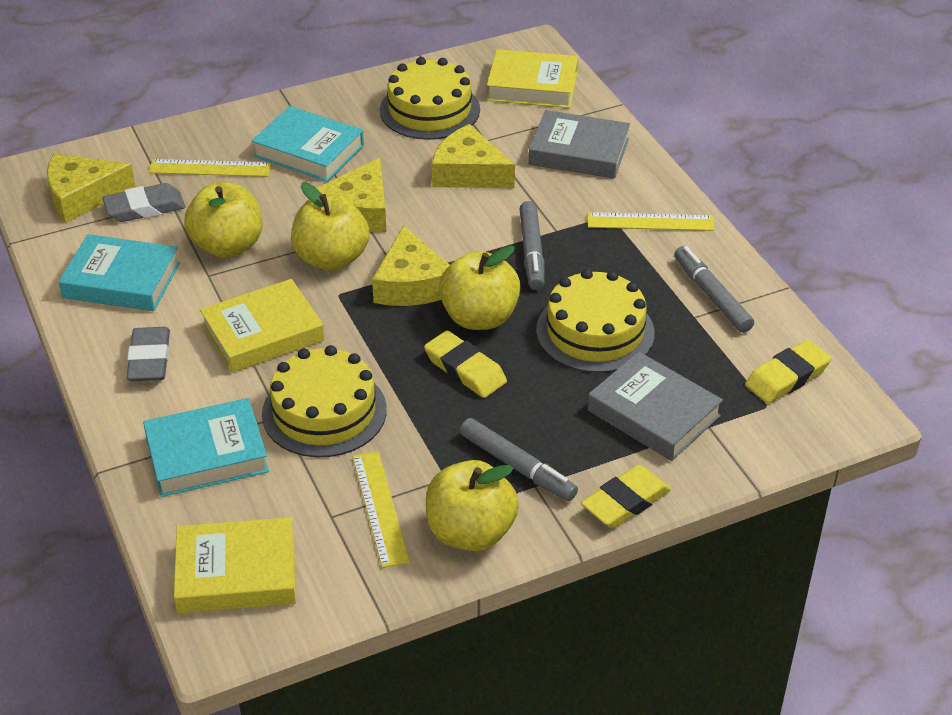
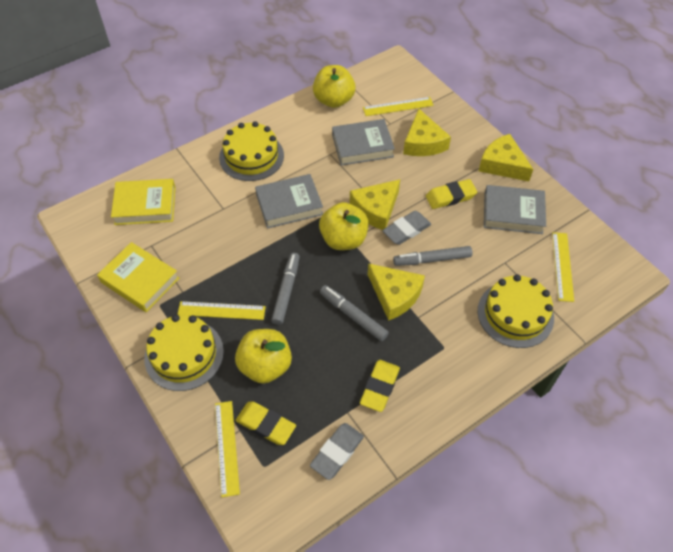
grey book: 2 -> 3
turquoise book: 3 -> 0
yellow apple: 4 -> 3
yellow book: 3 -> 2
yellow ruler: 3 -> 4

